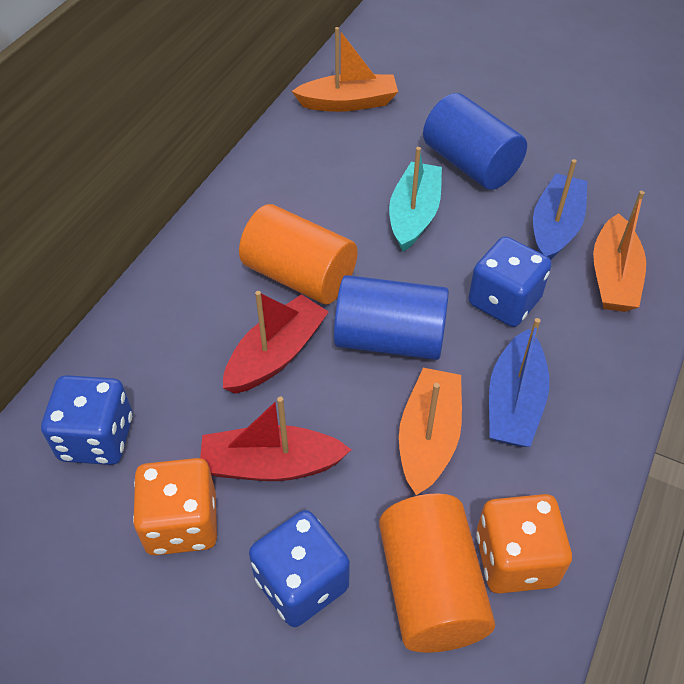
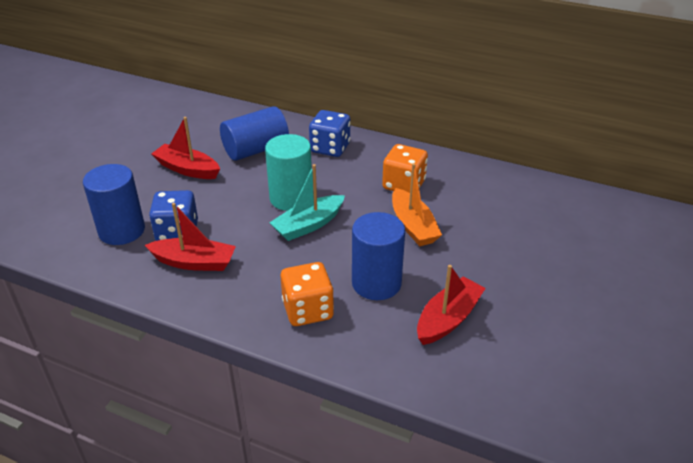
blue boat: 2 -> 0
blue cylinder: 2 -> 3
blue dice: 3 -> 2
orange boat: 3 -> 1
orange cylinder: 2 -> 0
red boat: 2 -> 3
turquoise cylinder: 0 -> 1

